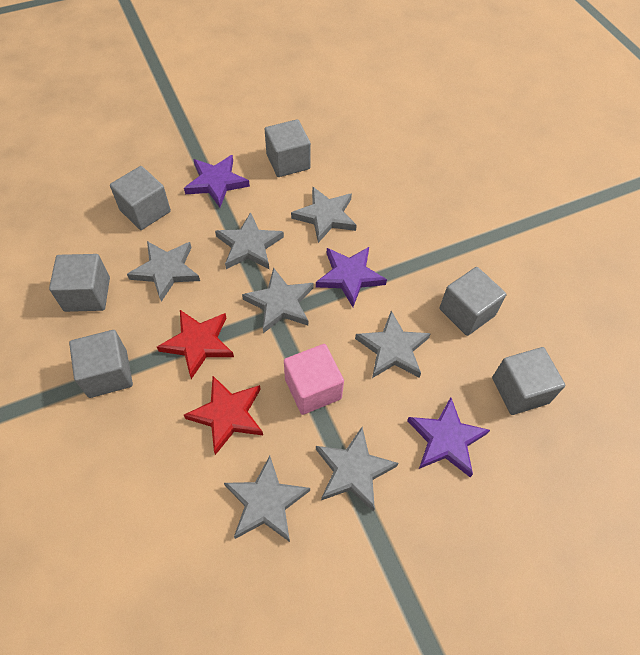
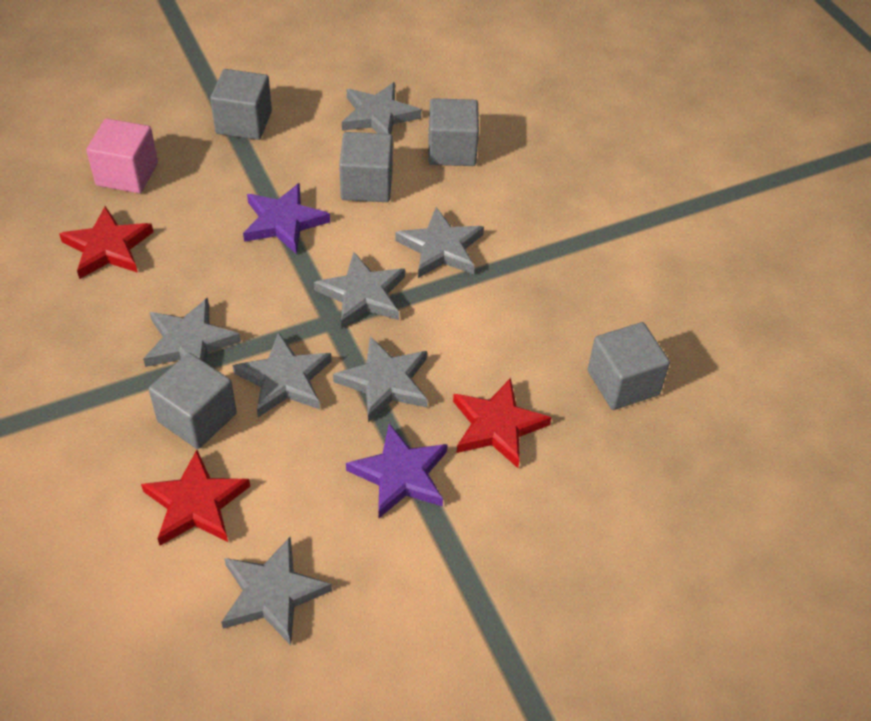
grey cube: 6 -> 5
purple star: 3 -> 2
red star: 2 -> 3

